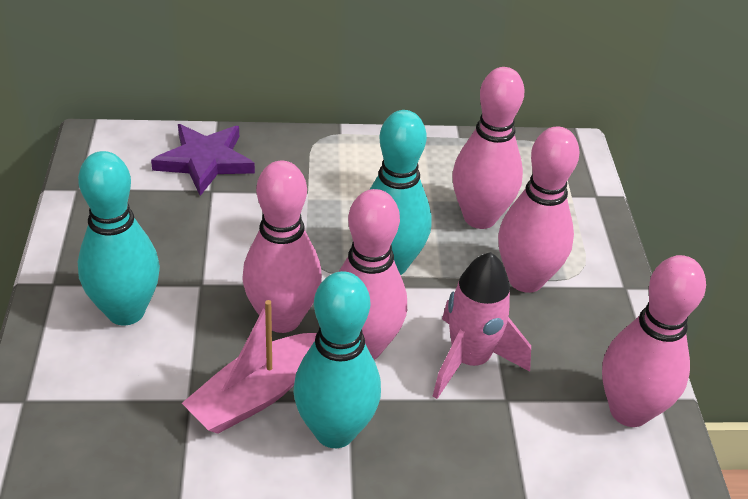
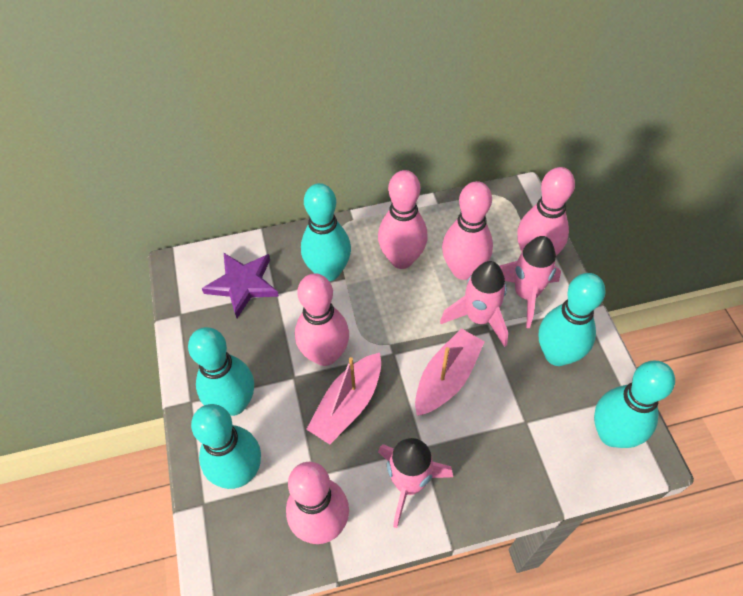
pink boat: 1 -> 2
pink rocket: 1 -> 3
turquoise bowling pin: 3 -> 5

